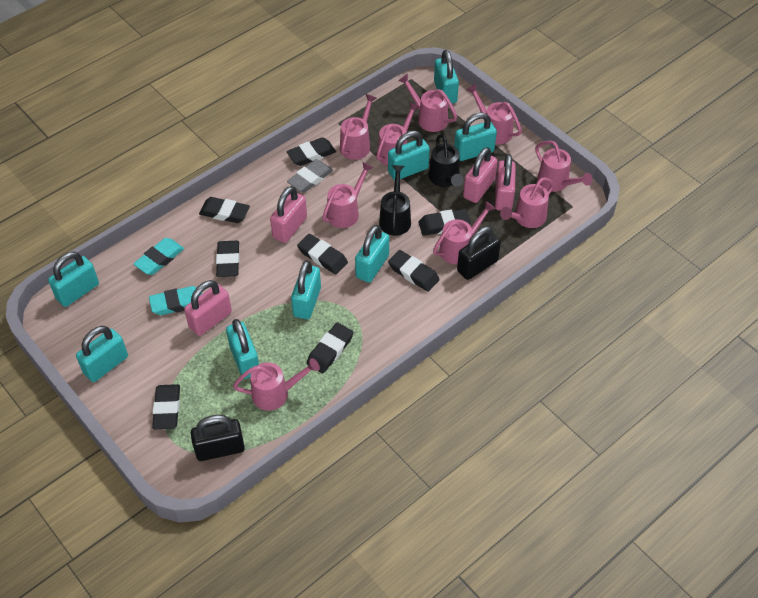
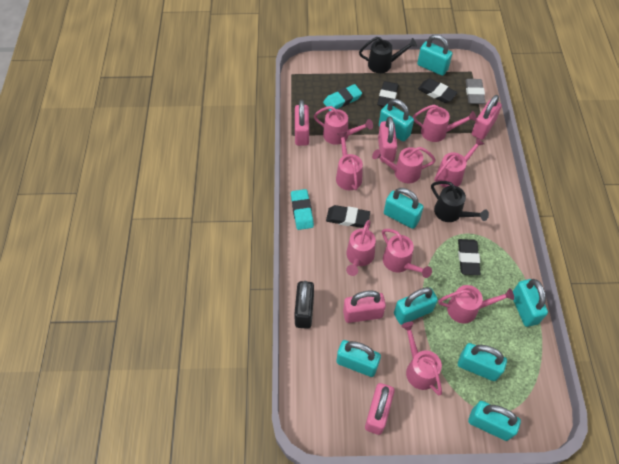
black eraser: 8 -> 4
black padlock: 2 -> 1
pink padlock: 4 -> 5

